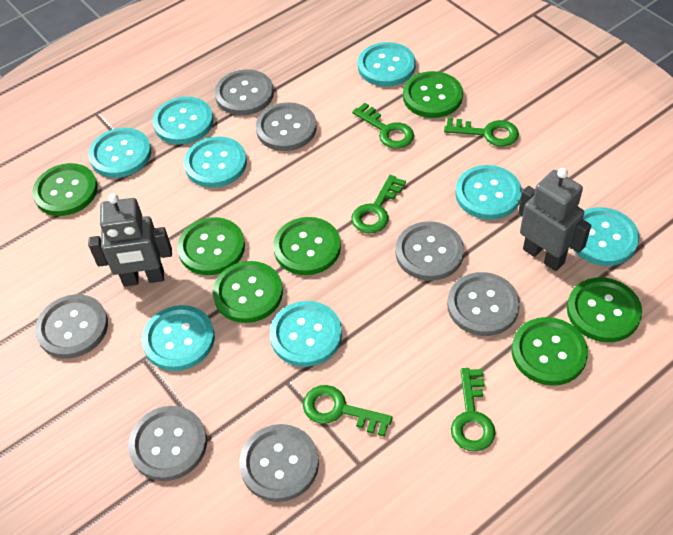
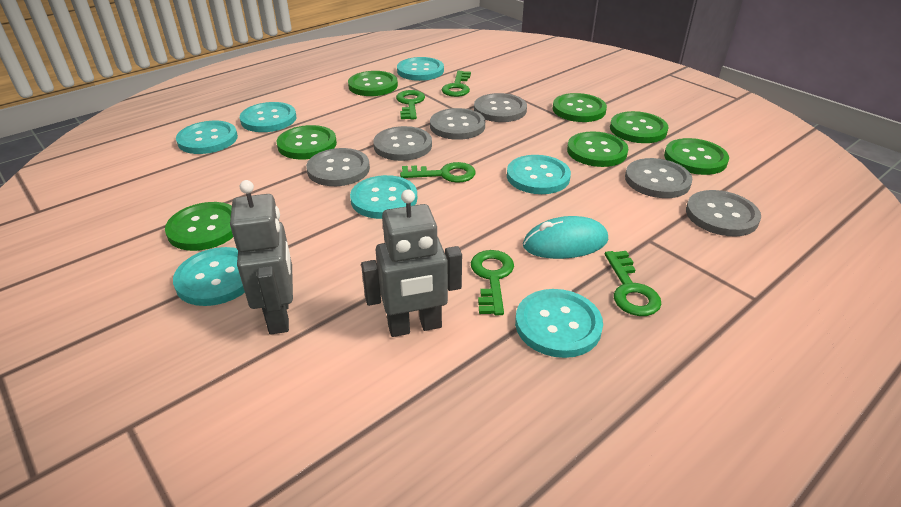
grey button: 7 -> 6
turquoise button: 8 -> 7
turquoise mouse: 0 -> 1

